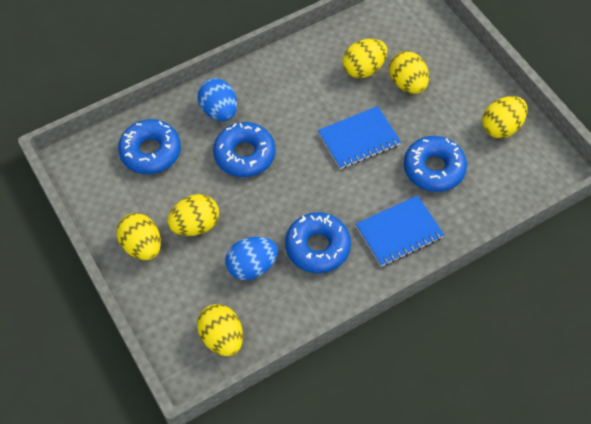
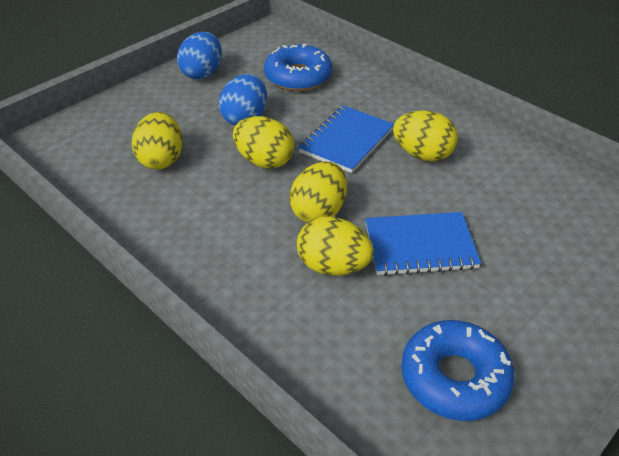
blue donut: 4 -> 2
yellow egg: 6 -> 5

